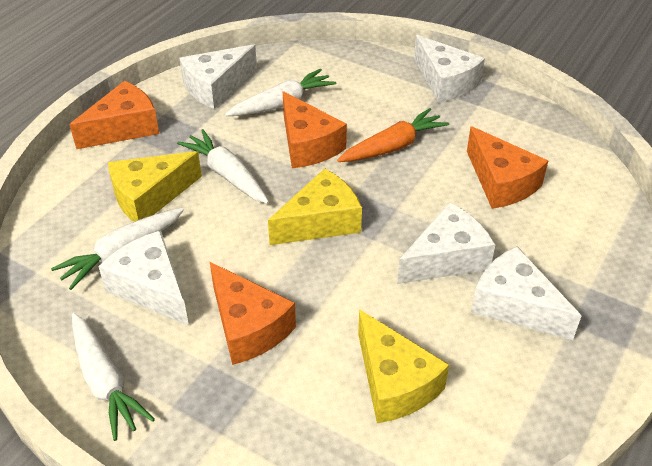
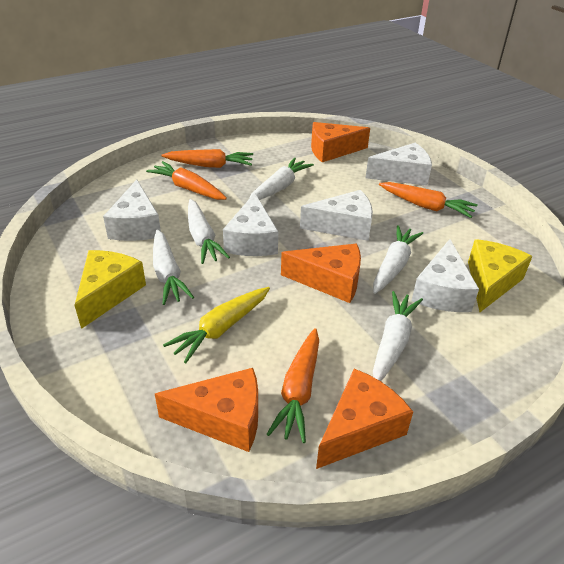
orange carrot: 1 -> 4
white carrot: 4 -> 5
yellow carrot: 0 -> 1
yellow cheese: 3 -> 2

